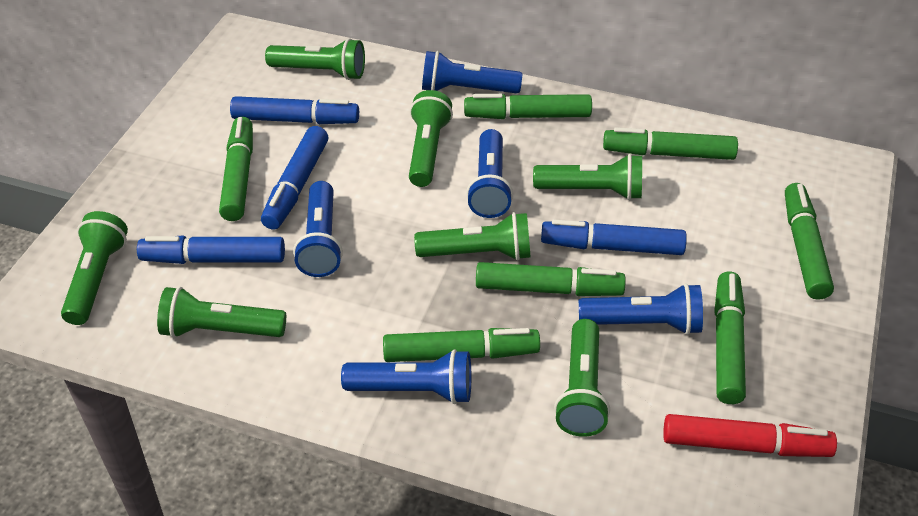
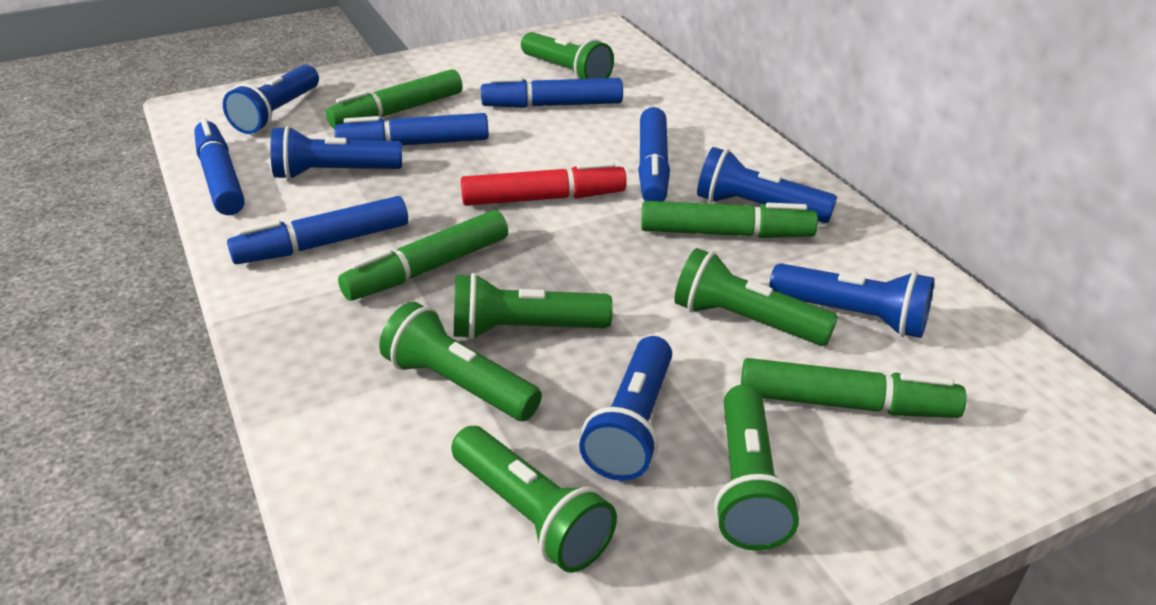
blue marker: 4 -> 5
green flashlight: 7 -> 6
green marker: 7 -> 4

